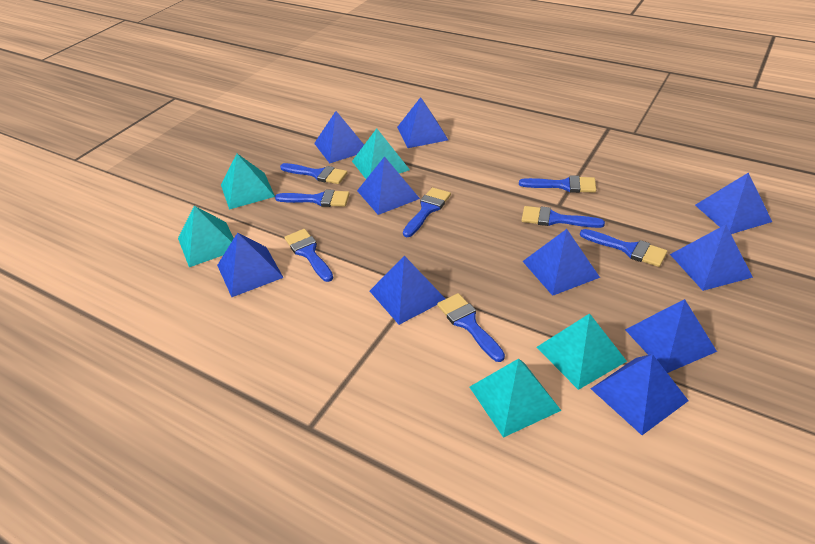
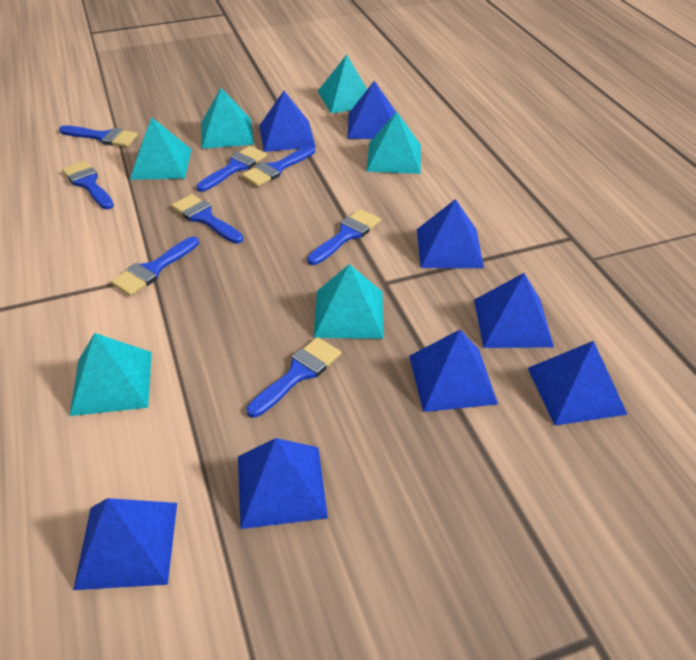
blue pyramid: 10 -> 8
turquoise pyramid: 5 -> 6

